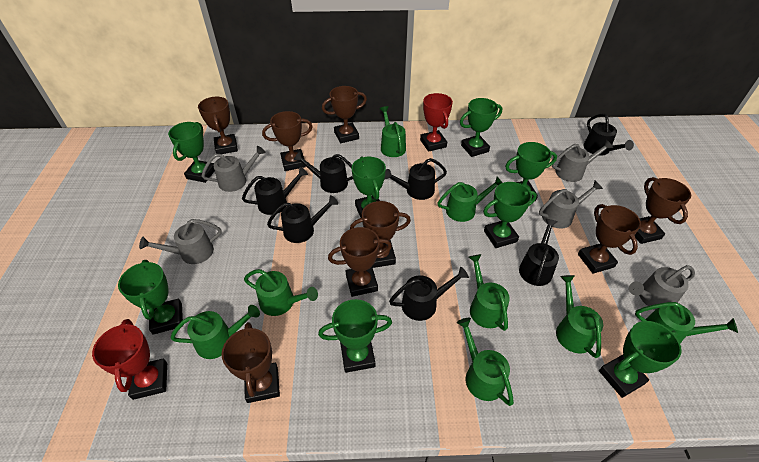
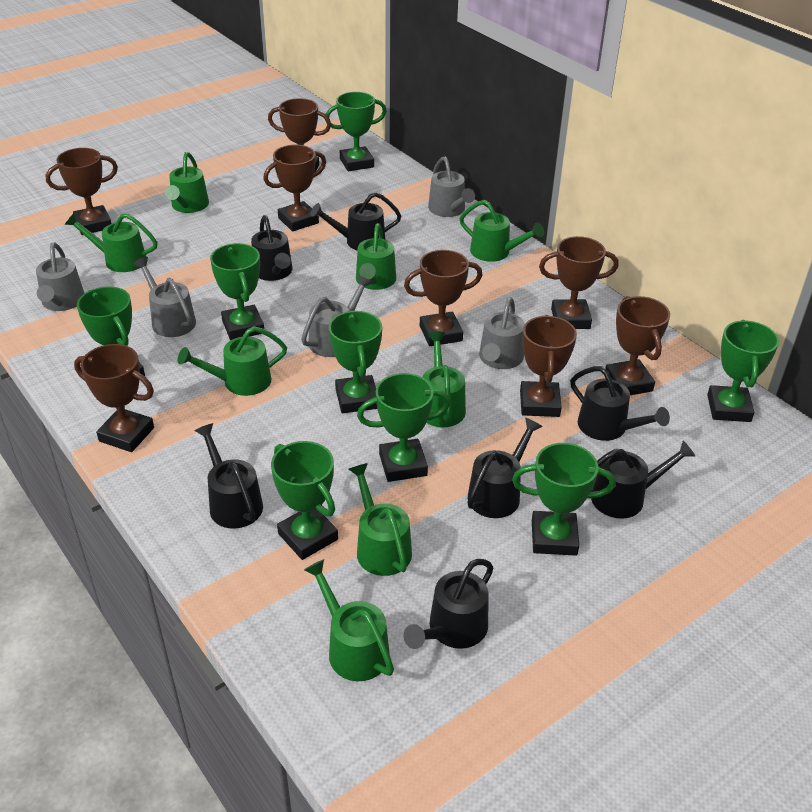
red trophy: 2 -> 0

